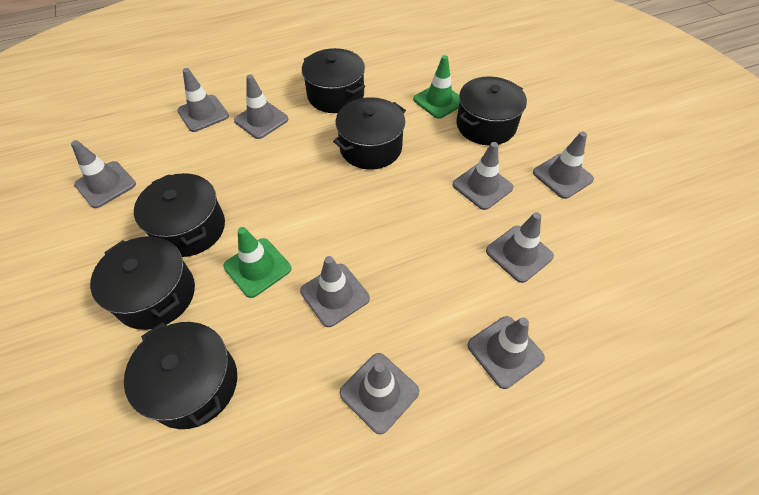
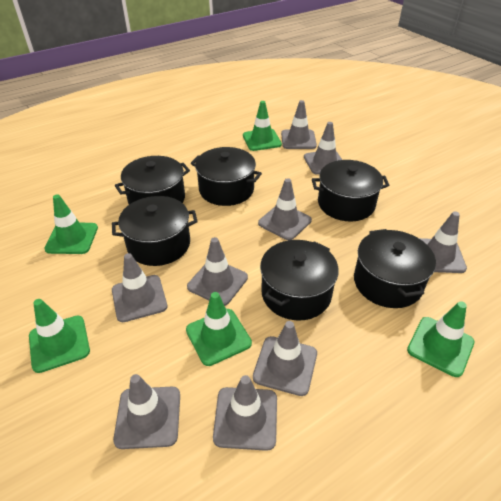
green traffic cone: 2 -> 5

